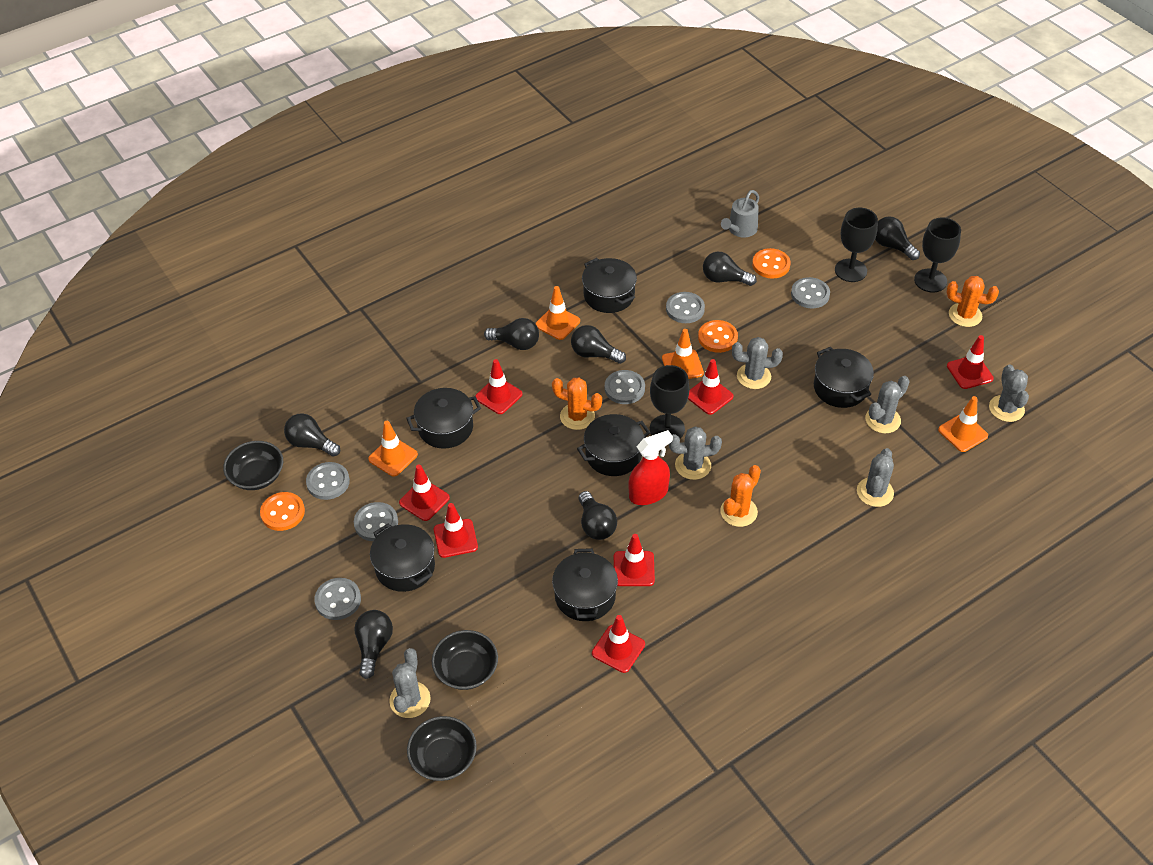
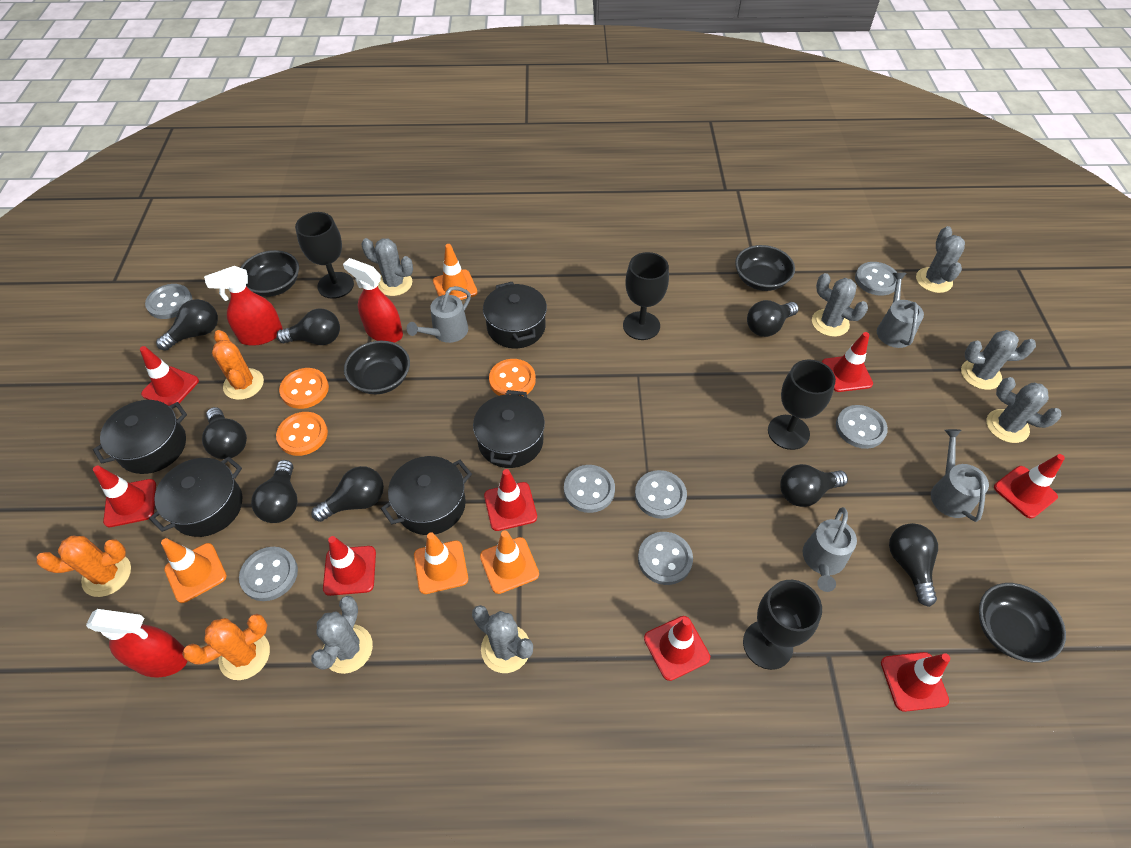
black bowl: 3 -> 4
black goblet: 3 -> 4
black light bulb: 7 -> 8
black pot: 6 -> 5
grey button: 6 -> 7
grey cactus: 6 -> 7
grey watering can: 1 -> 4
red spray bottle: 1 -> 3
red traffic cone: 7 -> 8

